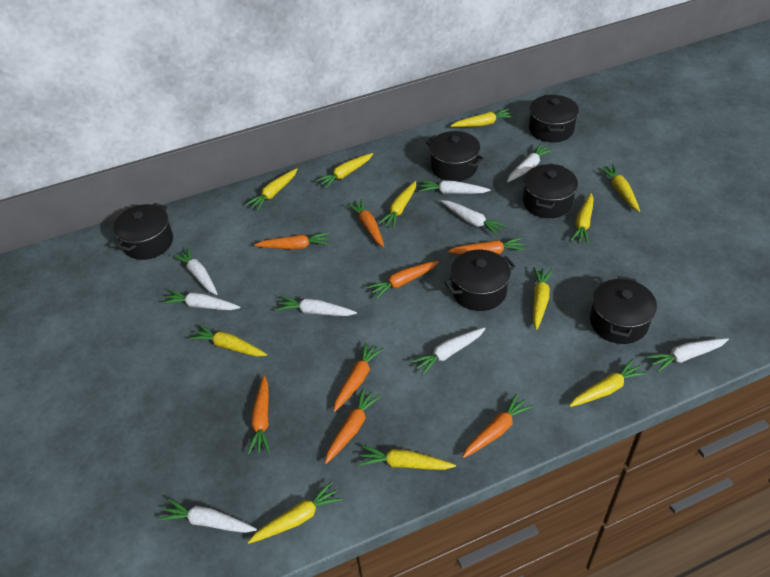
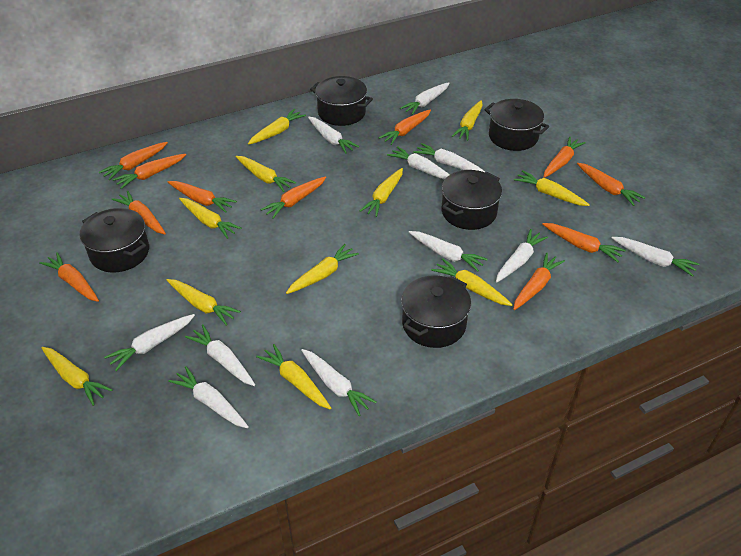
black pot: 6 -> 5
orange carrot: 8 -> 11
white carrot: 9 -> 11

